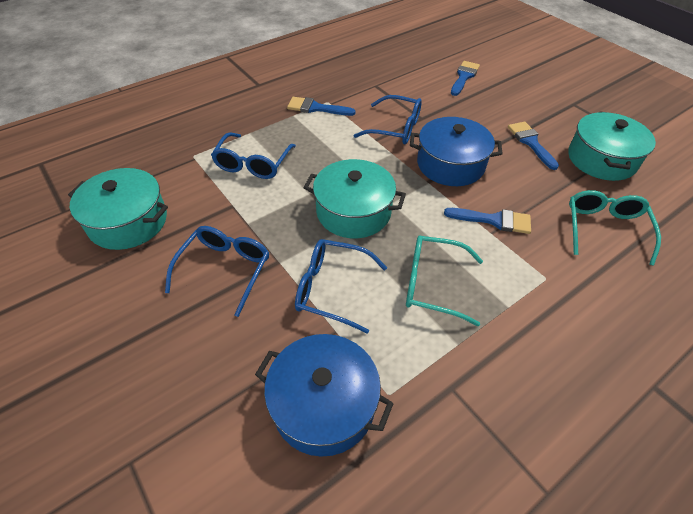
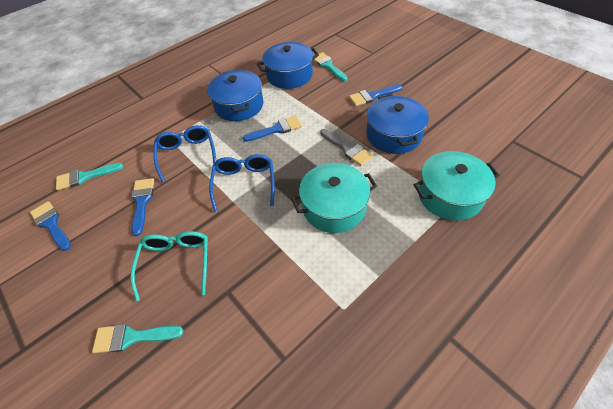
blue glasses: 4 -> 2
blue pot: 2 -> 3
grey brush: 0 -> 1
turquoise brush: 0 -> 3
turquoise glasses: 2 -> 1
turquoise pot: 3 -> 2

